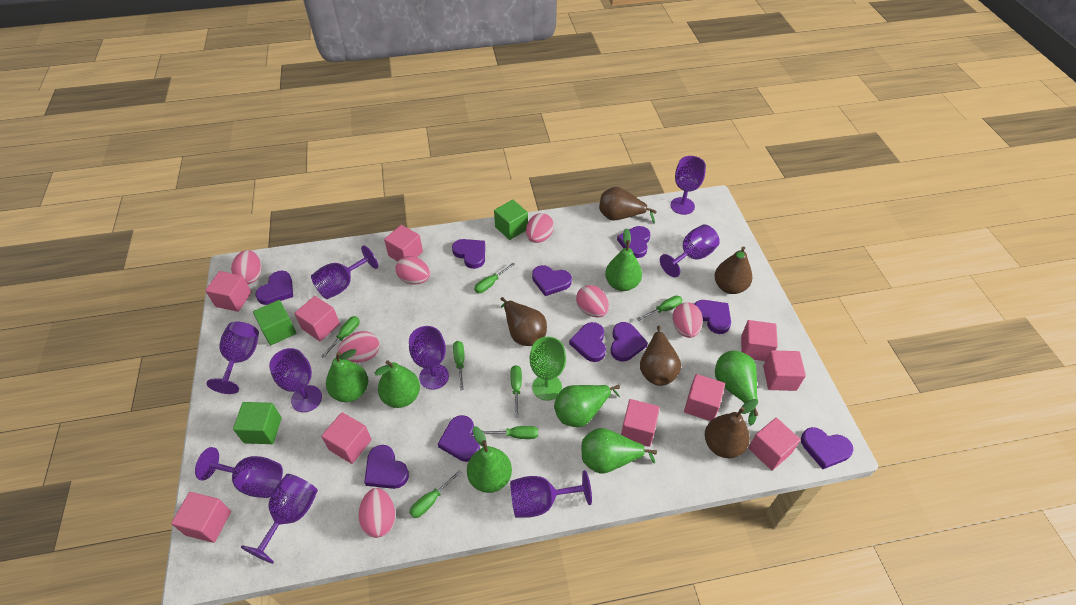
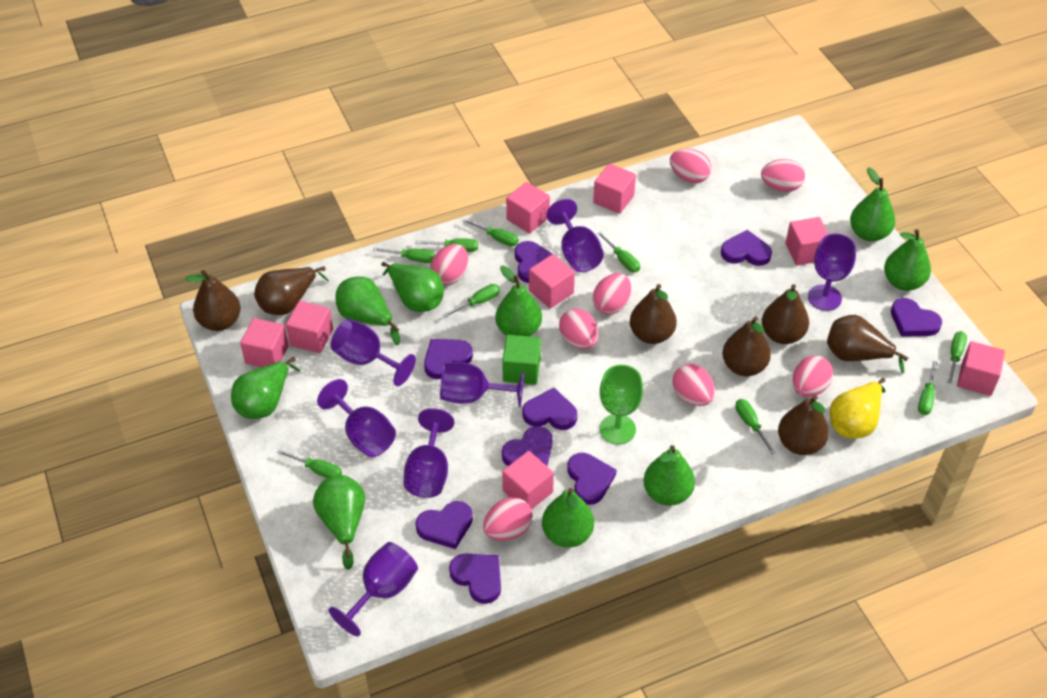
brown pear: 5 -> 7
green cube: 3 -> 1
green pear: 7 -> 9
green screwdriver: 7 -> 9
pink cube: 10 -> 8
pink egg: 7 -> 8
purple goblet: 9 -> 7
purple heart: 10 -> 9
yellow pear: 0 -> 1

